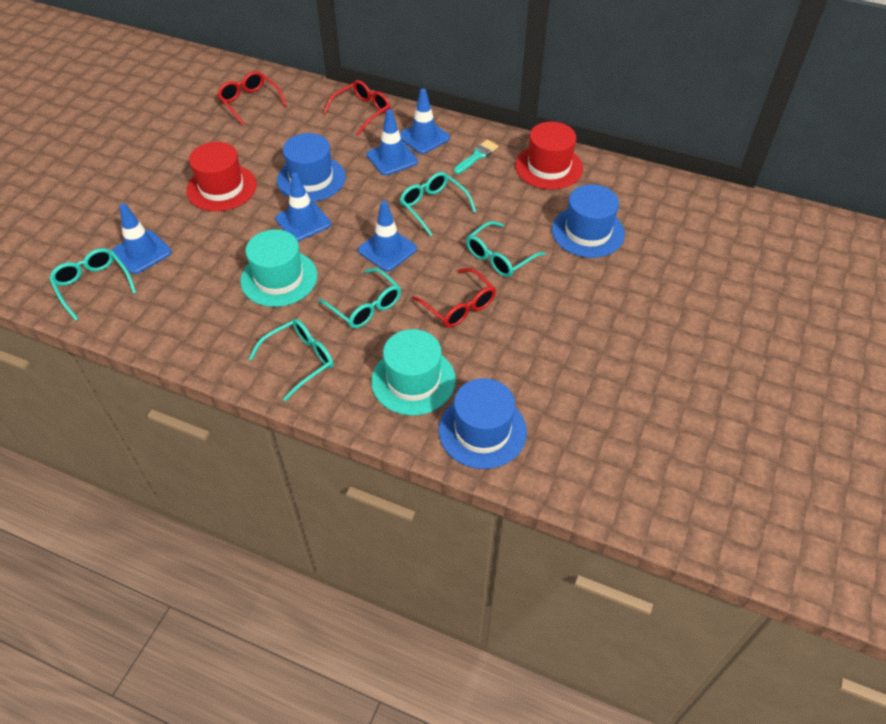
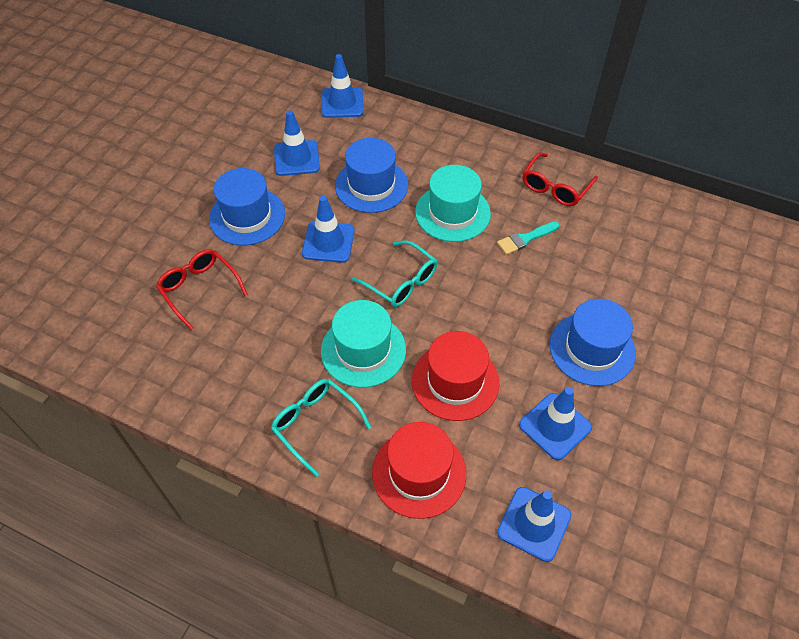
red glasses: 3 -> 2
turquoise glasses: 5 -> 2

